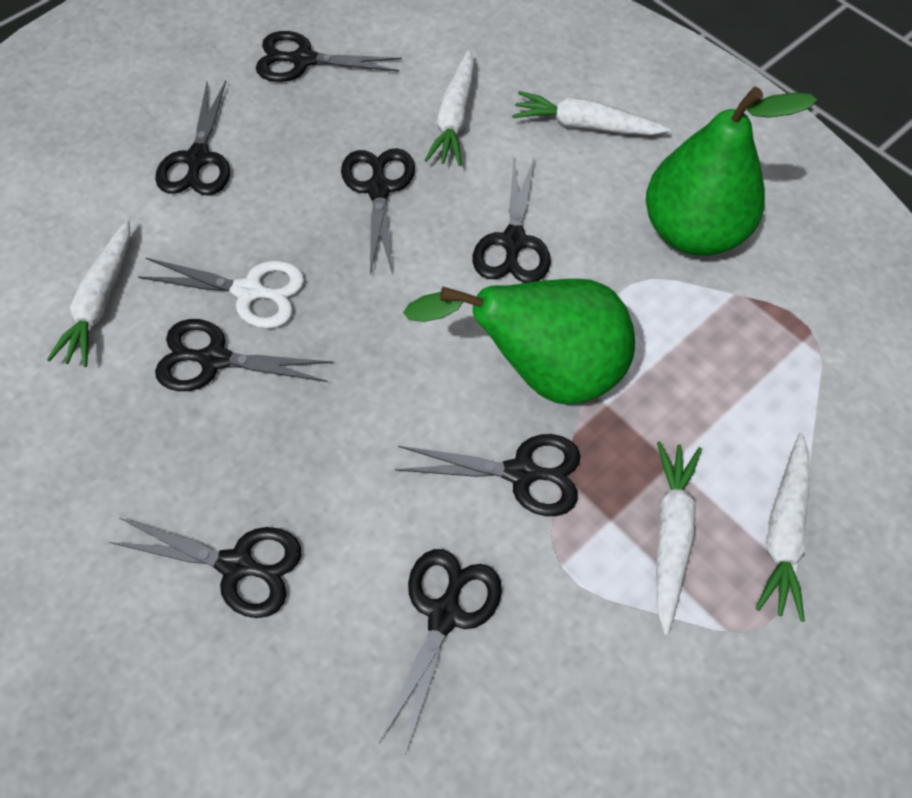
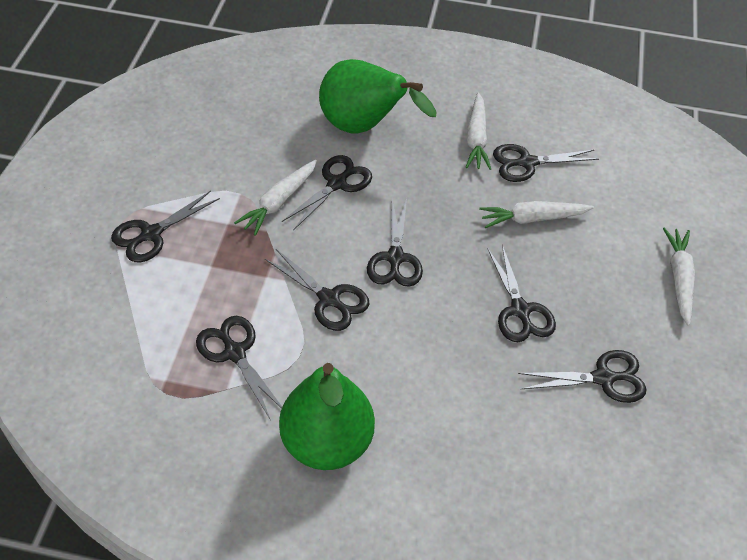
white carrot: 5 -> 4
white scissors: 1 -> 0

